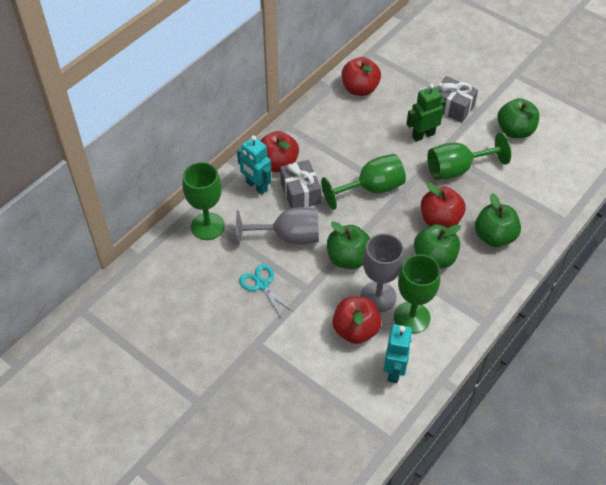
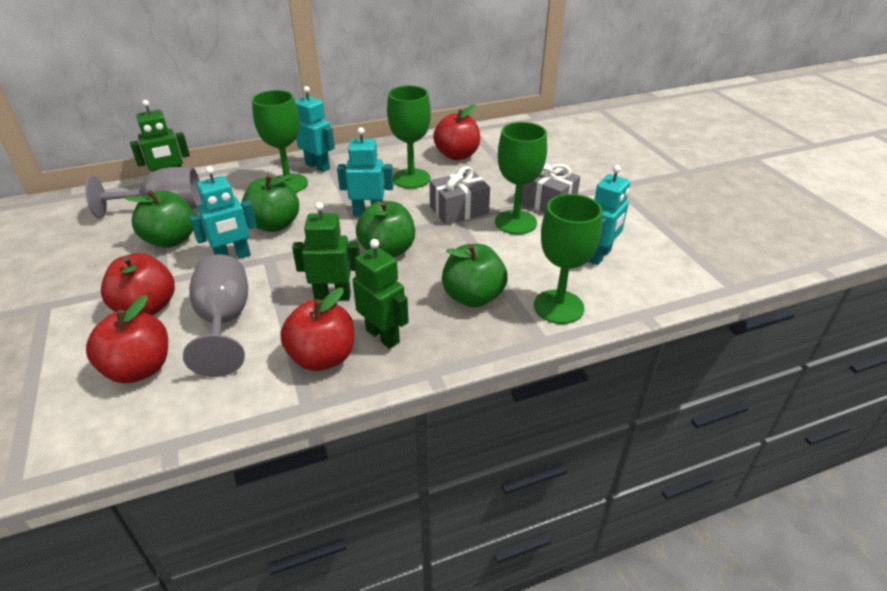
green robot: 1 -> 3
turquoise robot: 2 -> 4
turquoise scissors: 1 -> 0

